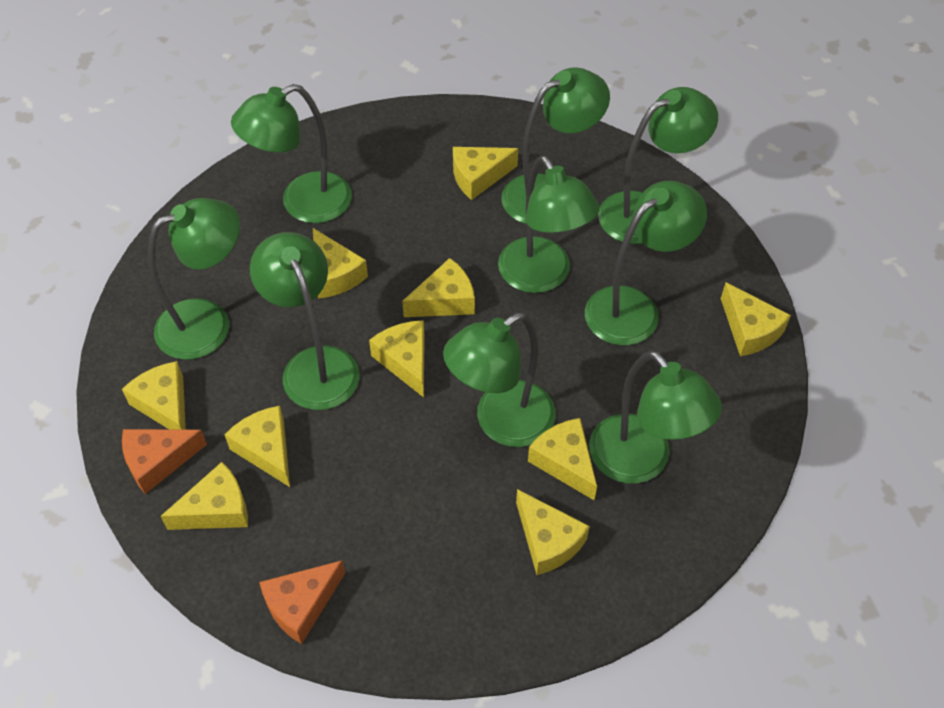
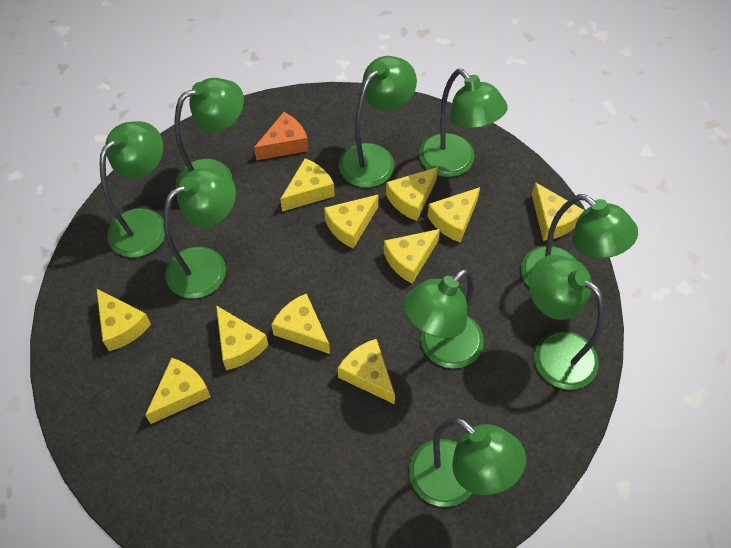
orange cheese: 2 -> 1
yellow cheese: 10 -> 11

